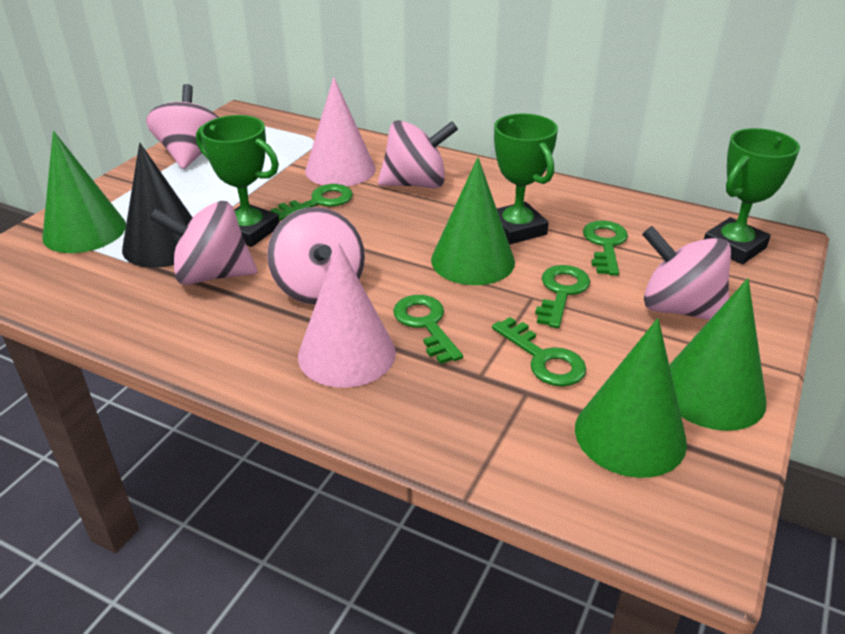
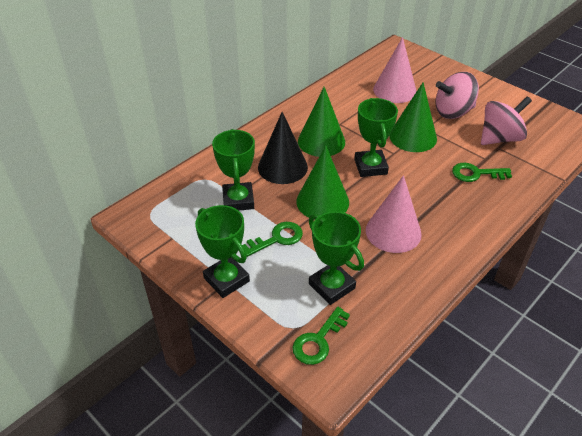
green cone: 4 -> 3
green key: 5 -> 3
green trophy: 3 -> 4
pink spinning top: 5 -> 2

